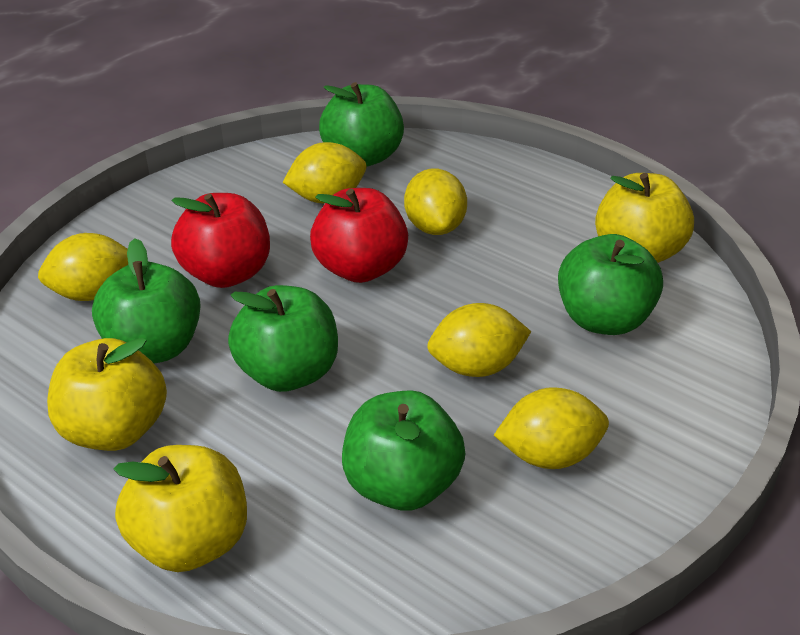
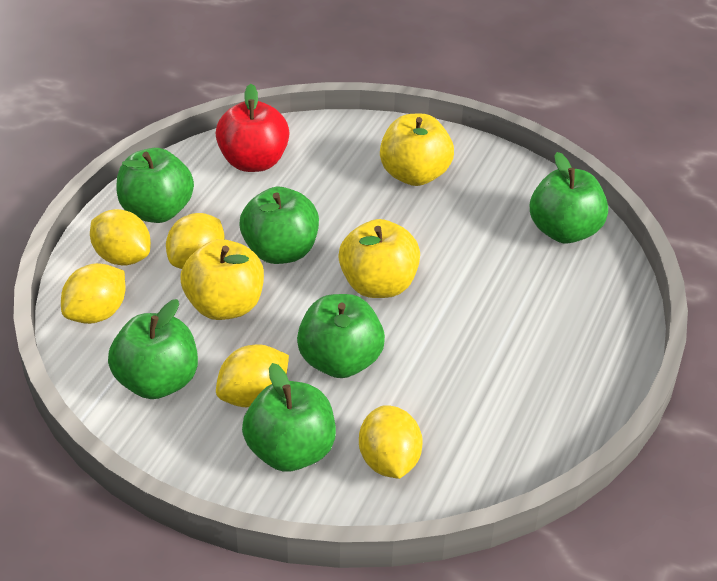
green apple: 5 -> 6
red apple: 2 -> 1

